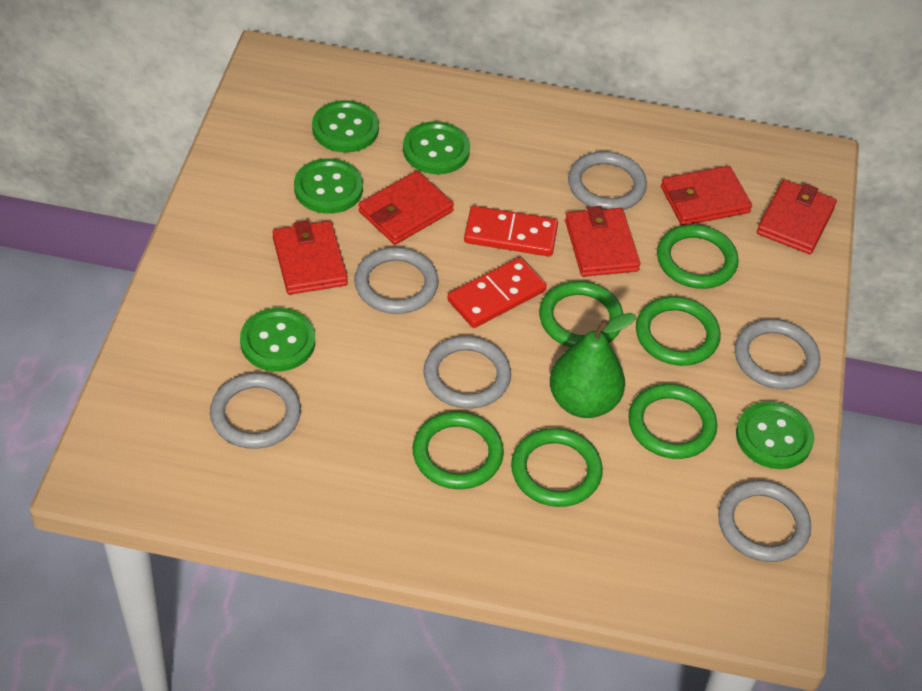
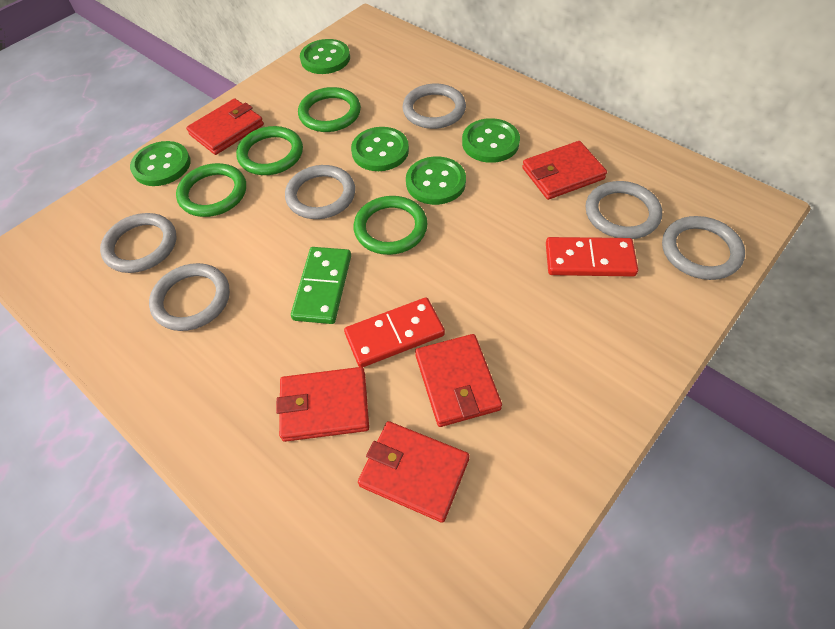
green domino: 0 -> 1
green pear: 1 -> 0
green ring: 6 -> 4

